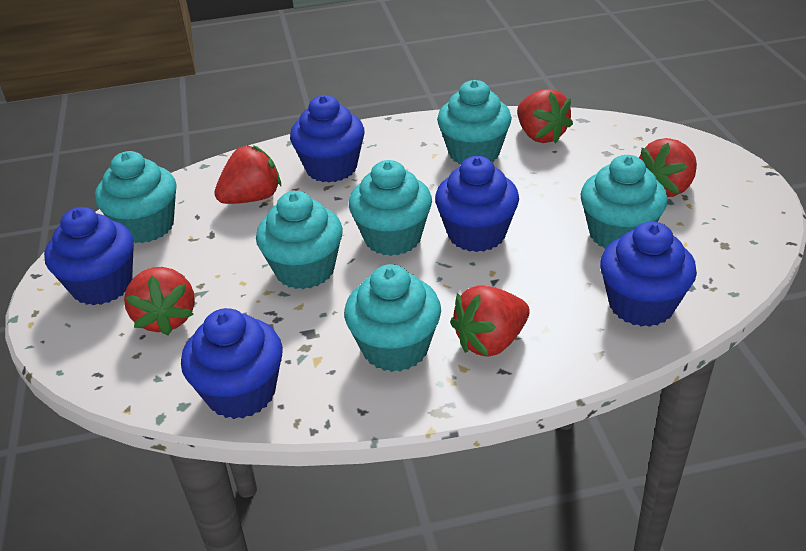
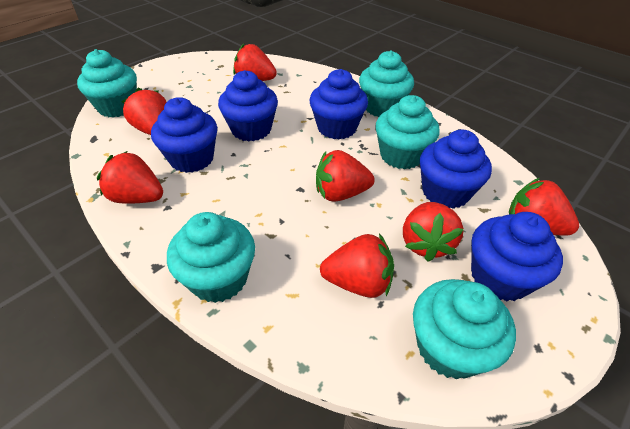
red strawberry: 5 -> 7
turquoise cupcake: 6 -> 5

